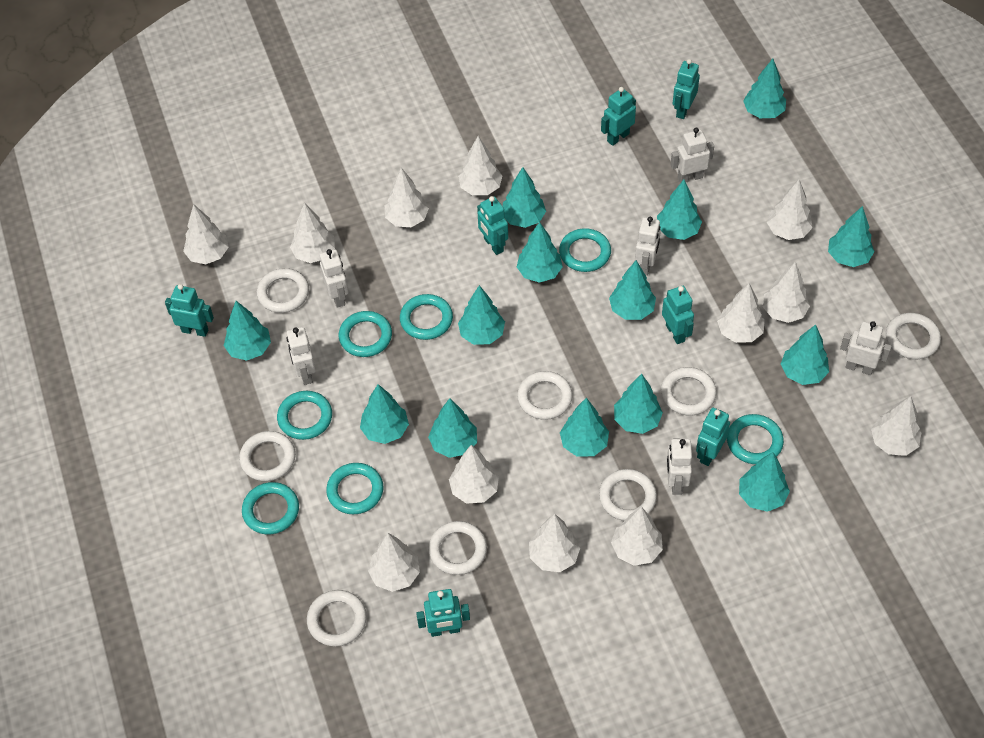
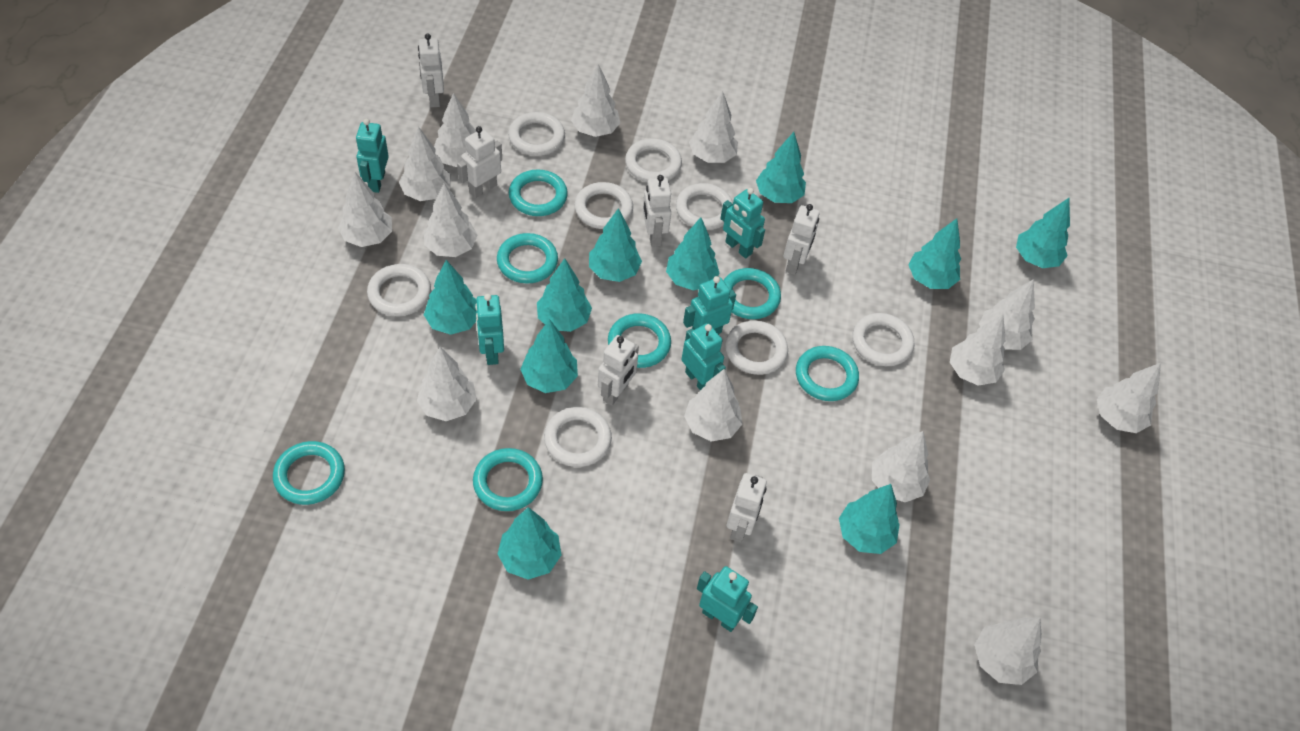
turquoise robot: 7 -> 6
turquoise tree: 14 -> 10
white tree: 12 -> 13

